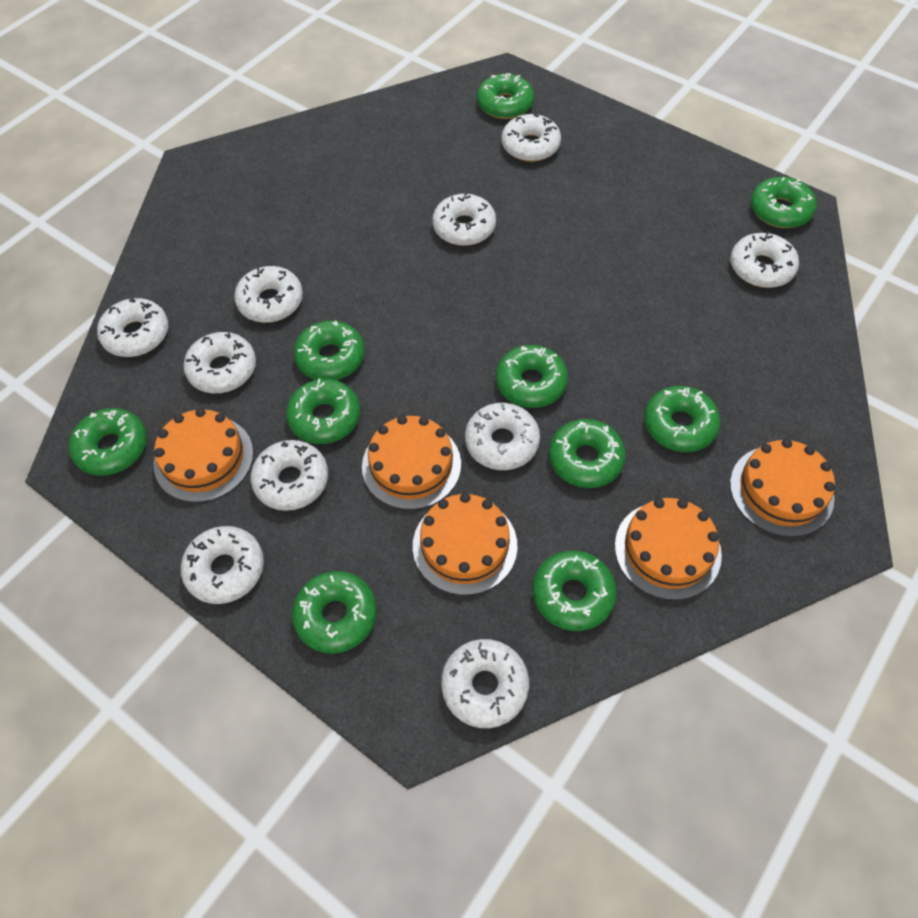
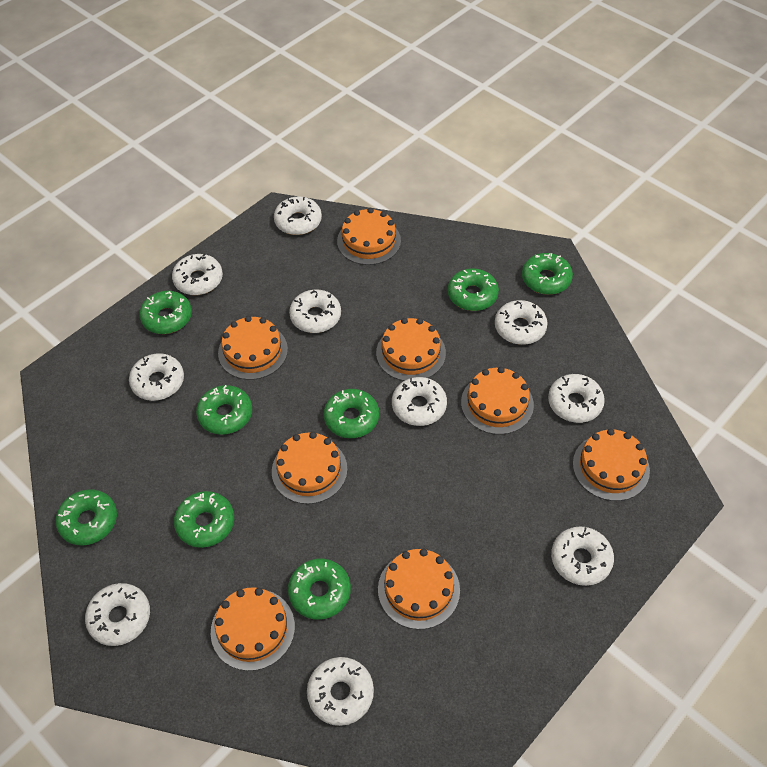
green donut: 10 -> 8
orange cake: 5 -> 8

